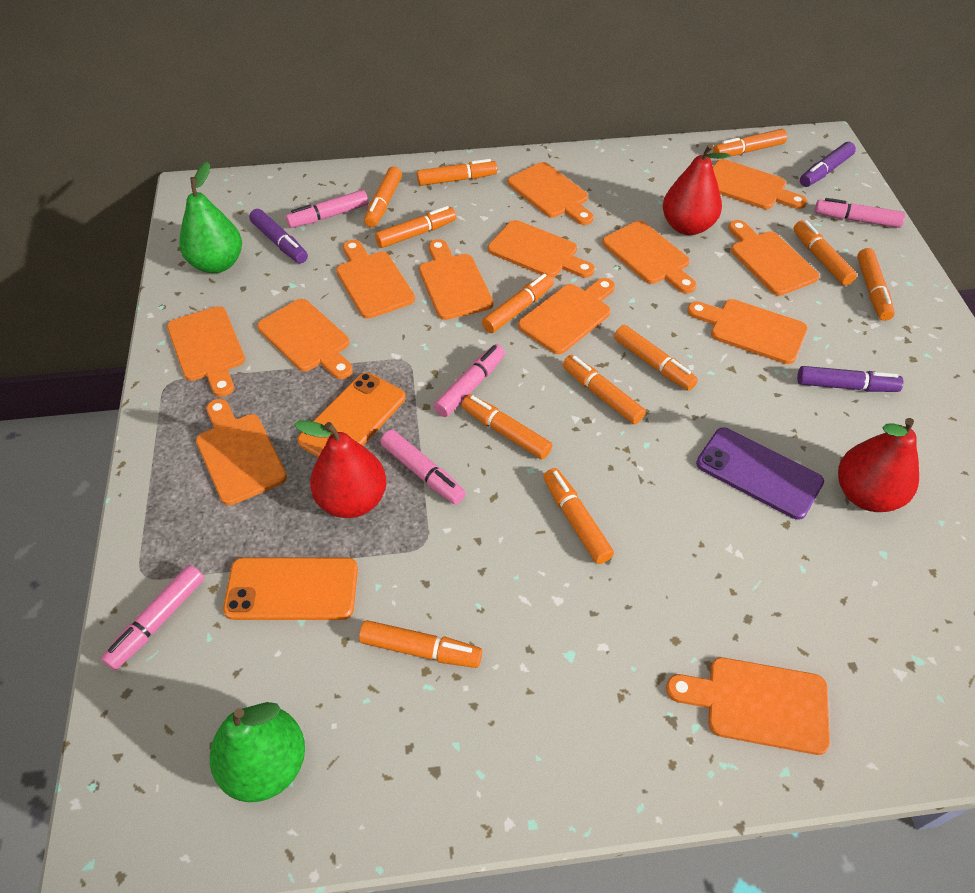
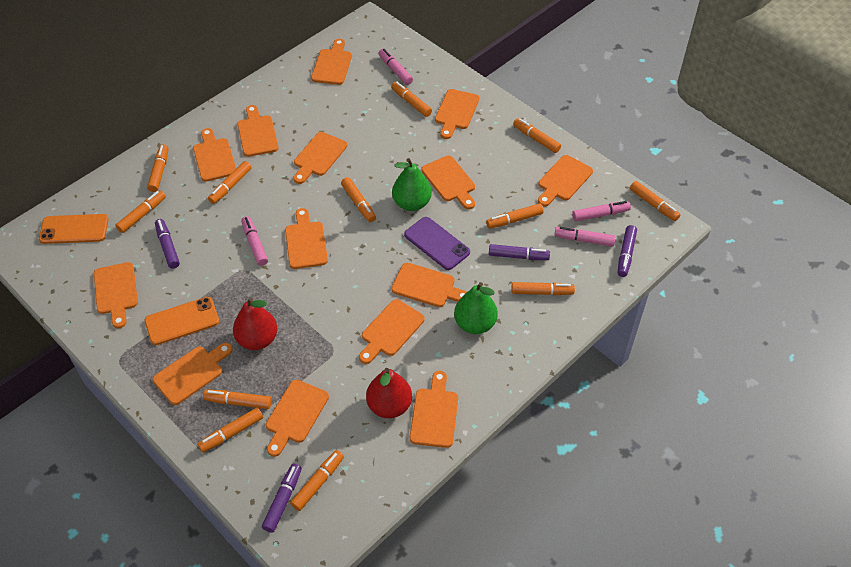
orange cutting board: 13 -> 14
pink marker: 5 -> 4
purple marker: 3 -> 4
red pear: 3 -> 2

